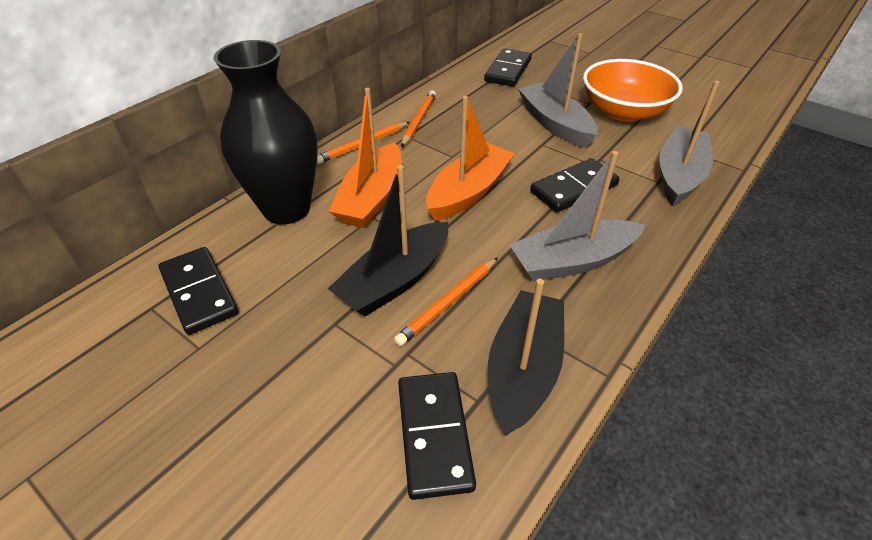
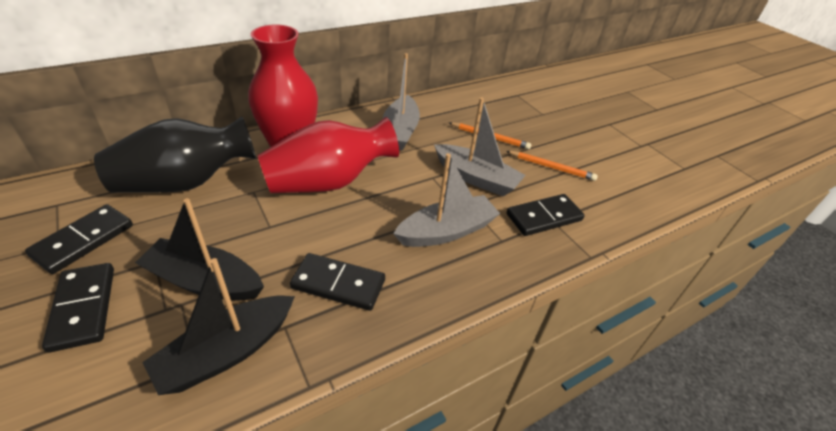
orange boat: 2 -> 0
orange bowl: 1 -> 0
orange pencil: 3 -> 2
red vase: 0 -> 2

